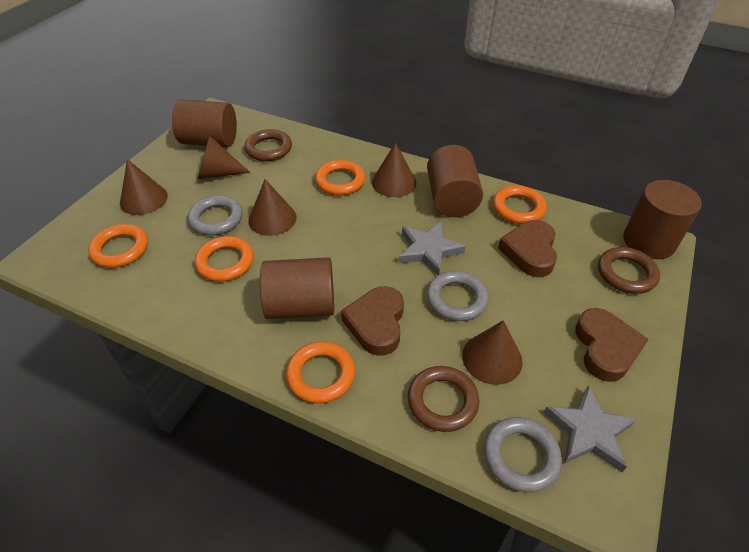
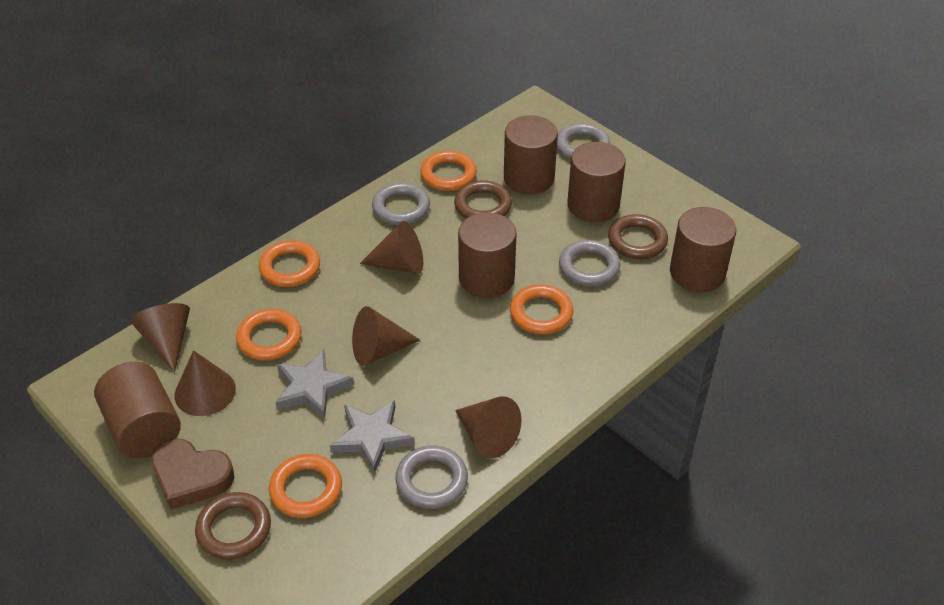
brown cylinder: 4 -> 5
brown heart: 3 -> 1
grey ring: 3 -> 4

